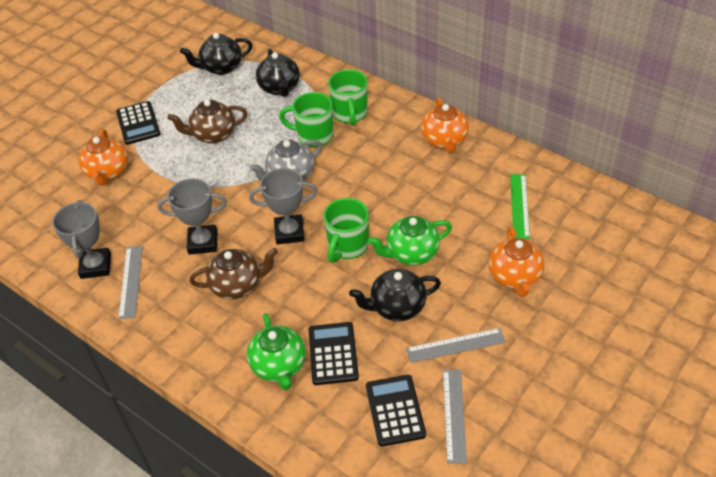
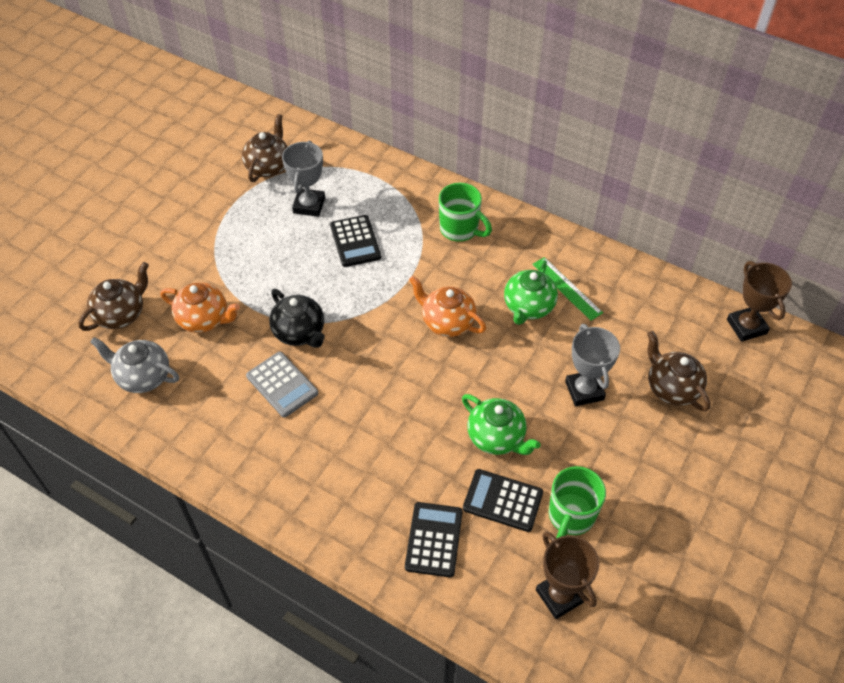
black teapot: 3 -> 1
brown teapot: 2 -> 3
brown trophy: 0 -> 2
green mug: 3 -> 2
grey calculator: 0 -> 1
grey ruler: 3 -> 0
grey trophy: 3 -> 2
orange teapot: 3 -> 2

